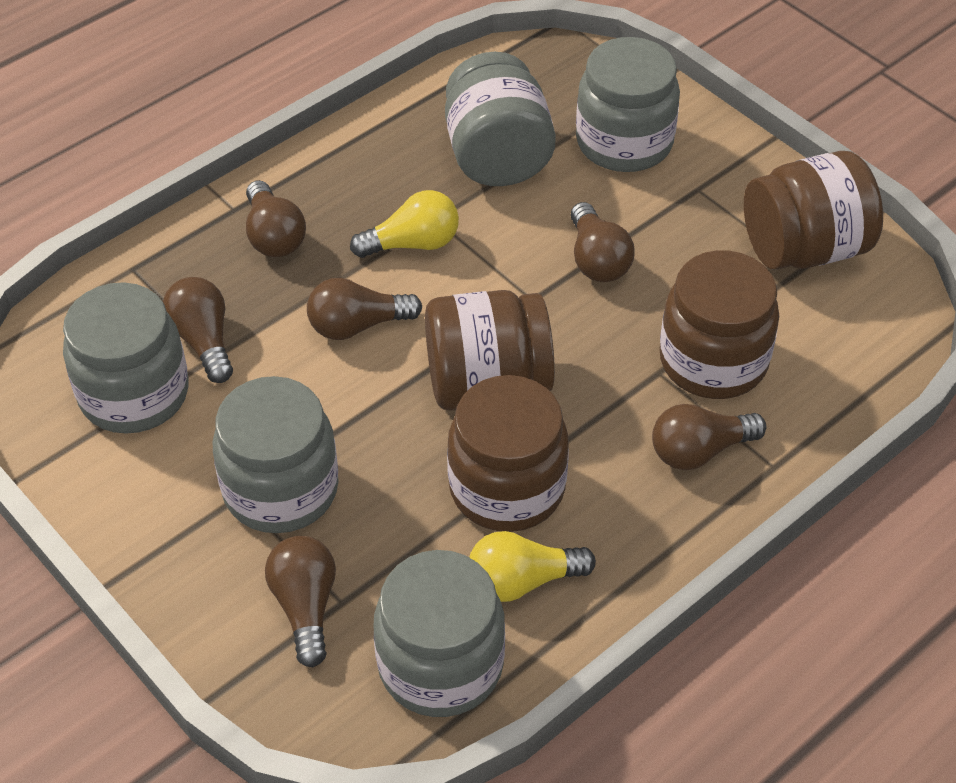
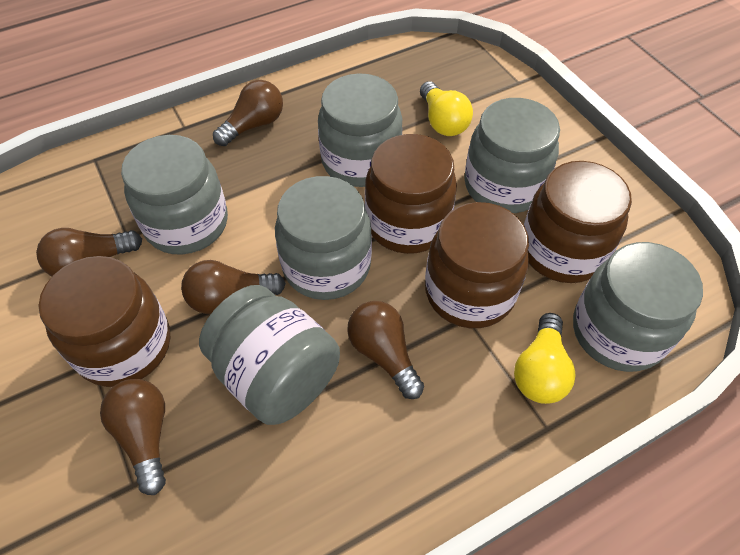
brown light bulb: 6 -> 5
grey jar: 5 -> 6

